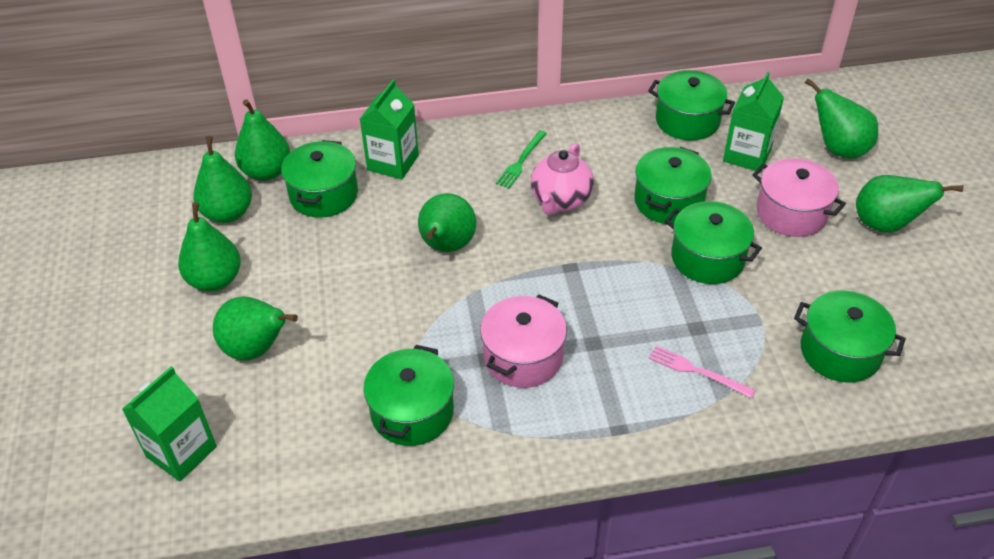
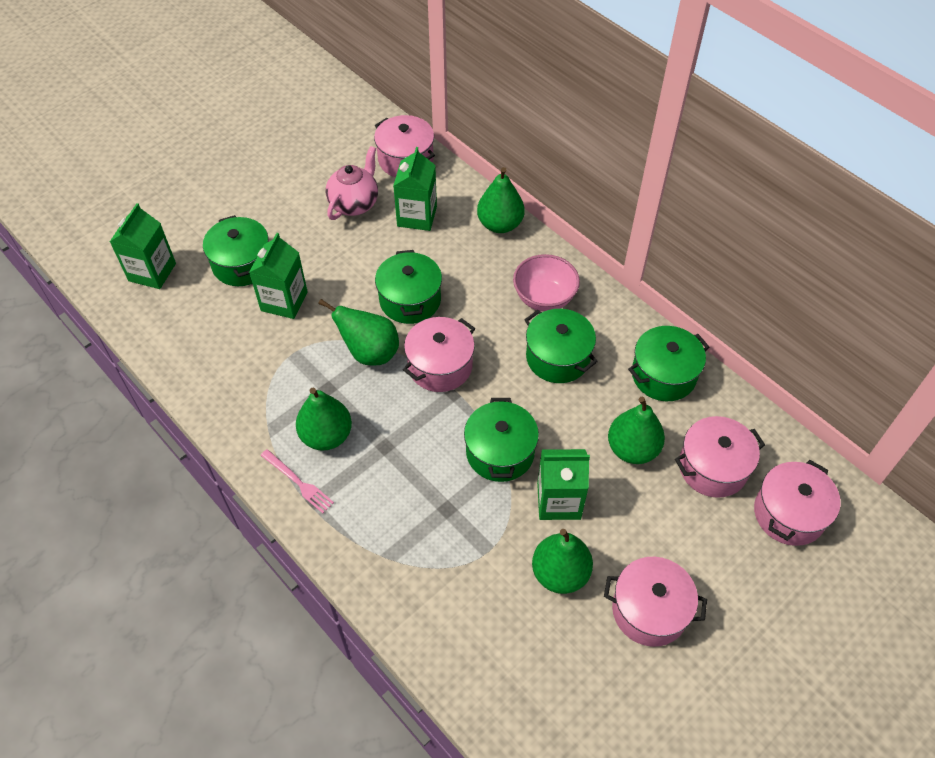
green carton: 3 -> 4
green fork: 1 -> 0
green pear: 7 -> 5
green pot: 6 -> 5
pink bowl: 0 -> 1
pink pot: 2 -> 5

